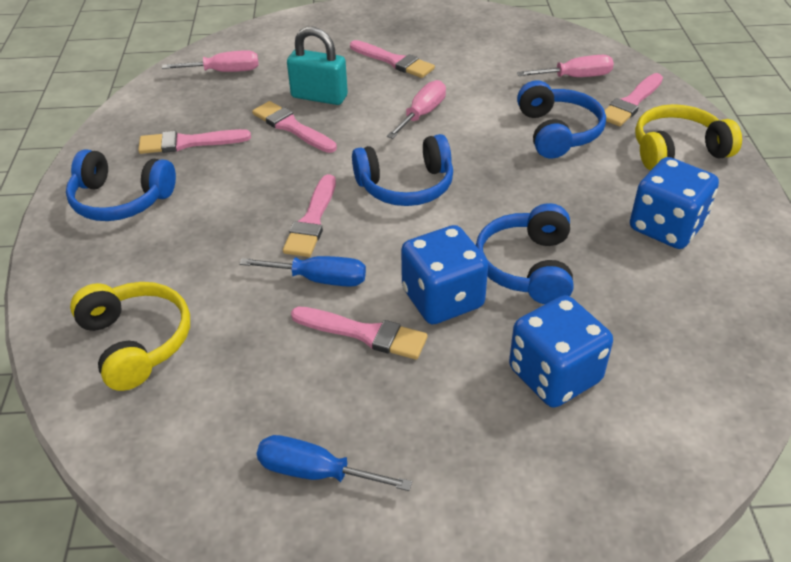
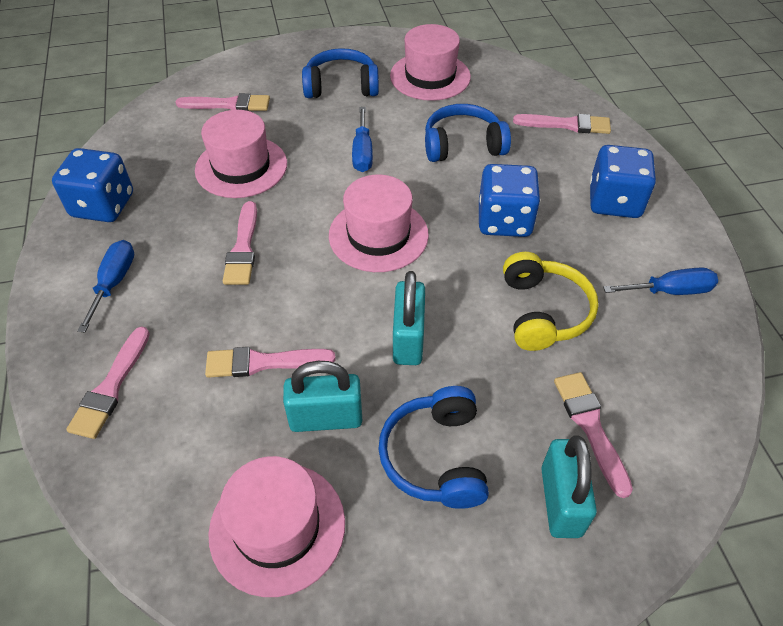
blue headphones: 4 -> 3
blue screwdriver: 2 -> 3
pink hat: 0 -> 4
pink screwdriver: 3 -> 0
turquoise padlock: 1 -> 3
yellow headphones: 2 -> 1

